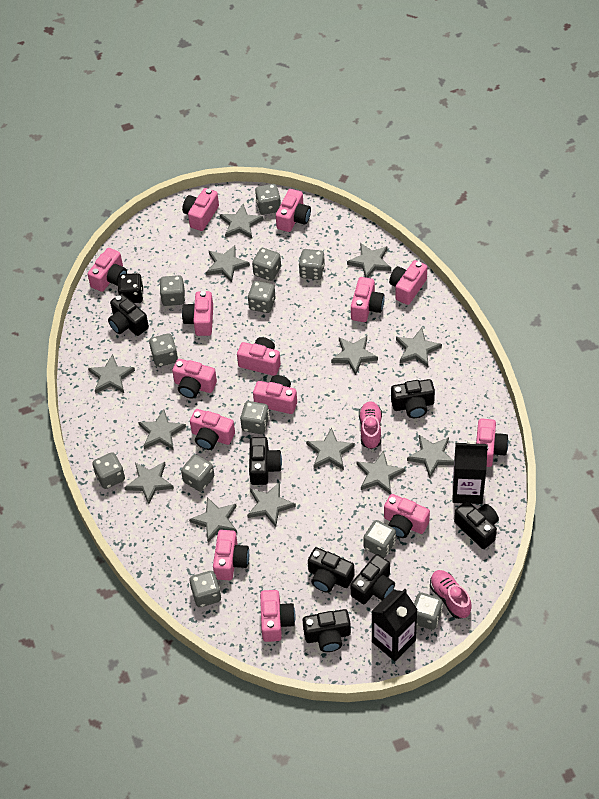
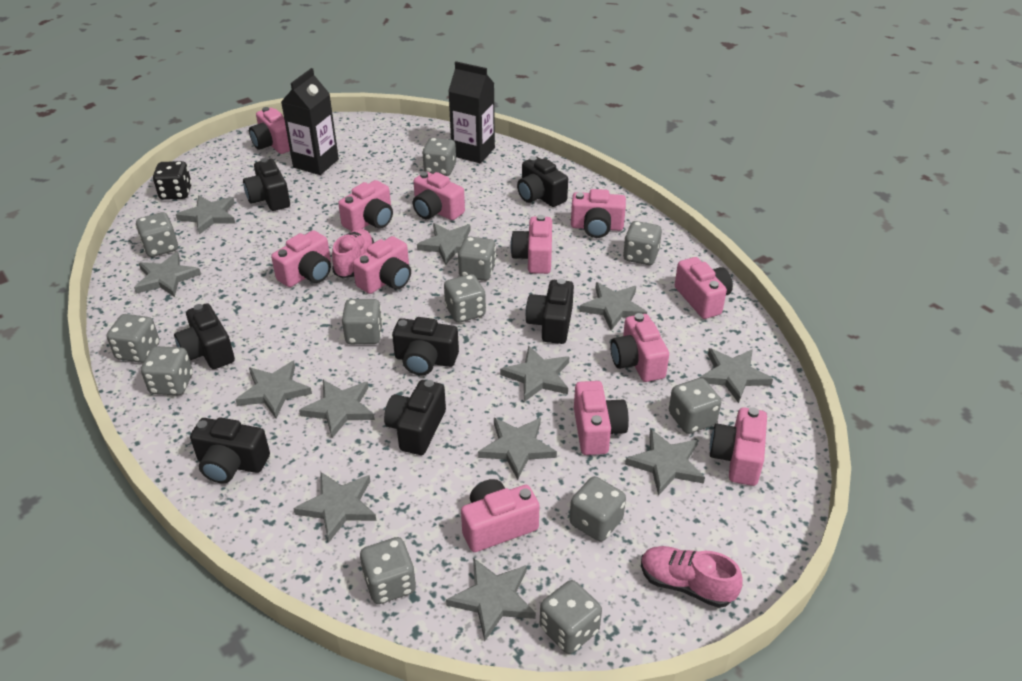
grey star: 13 -> 12
pink camera: 14 -> 12

